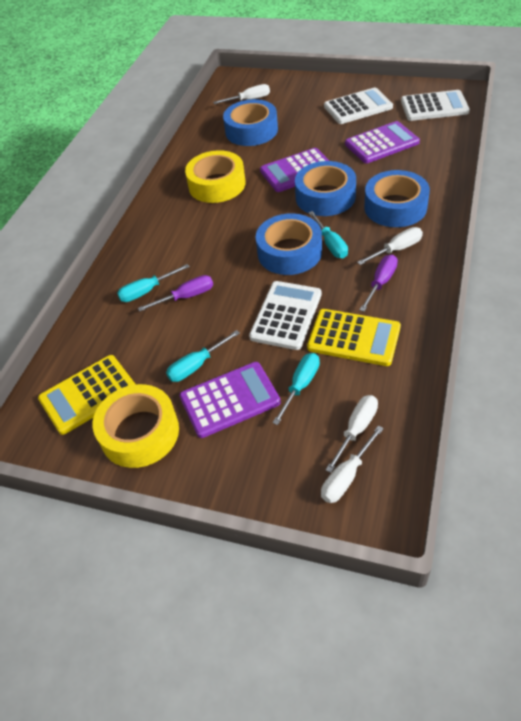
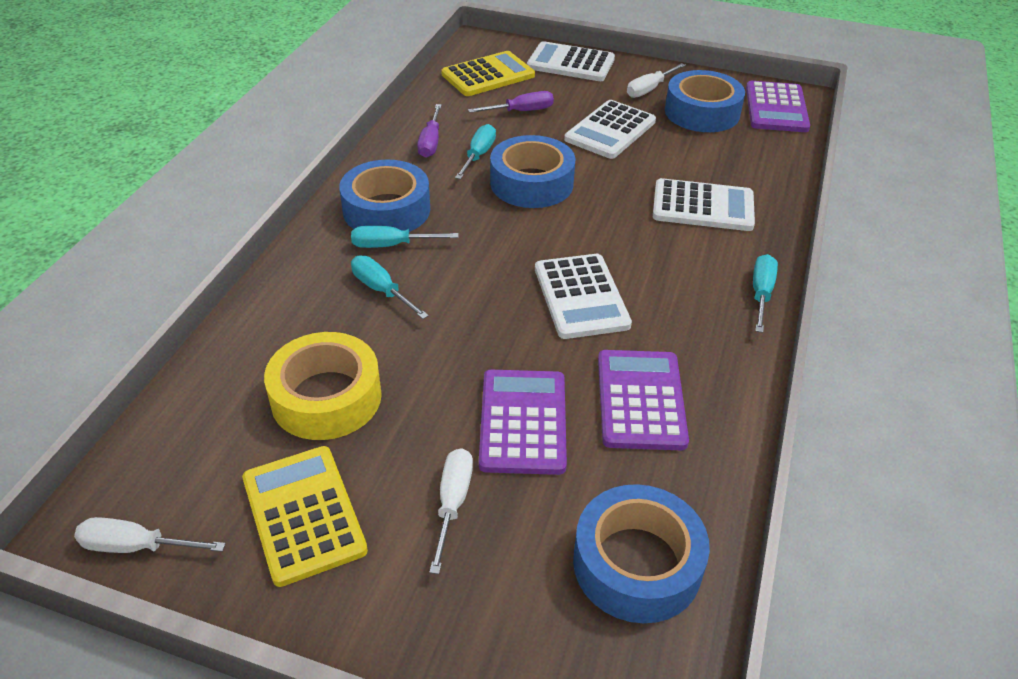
white calculator: 3 -> 4
white screwdriver: 4 -> 3
yellow tape: 2 -> 1

